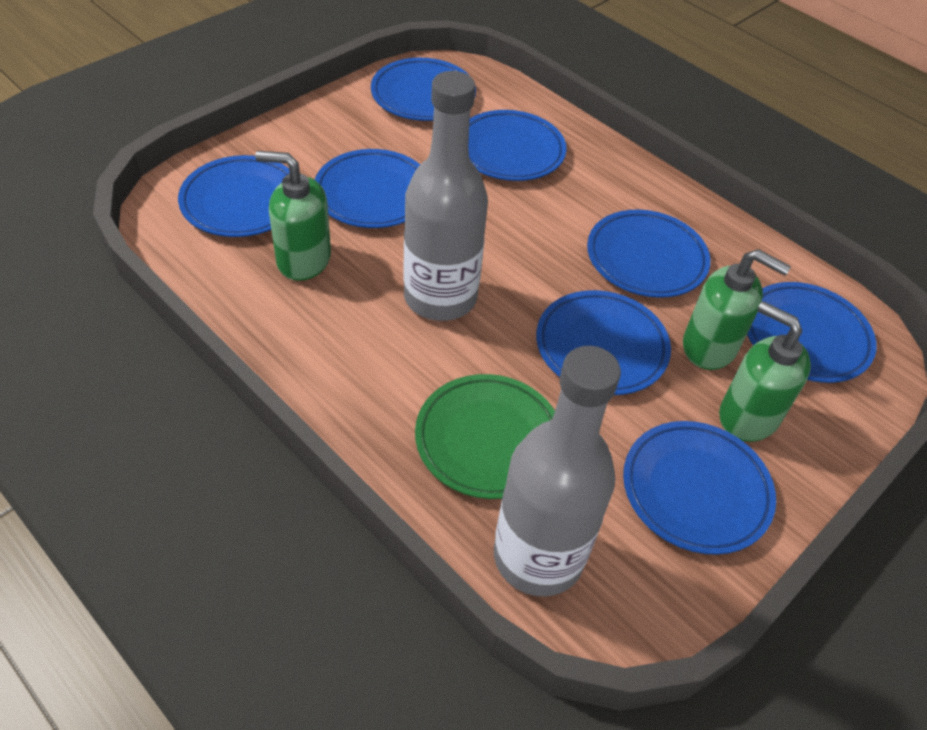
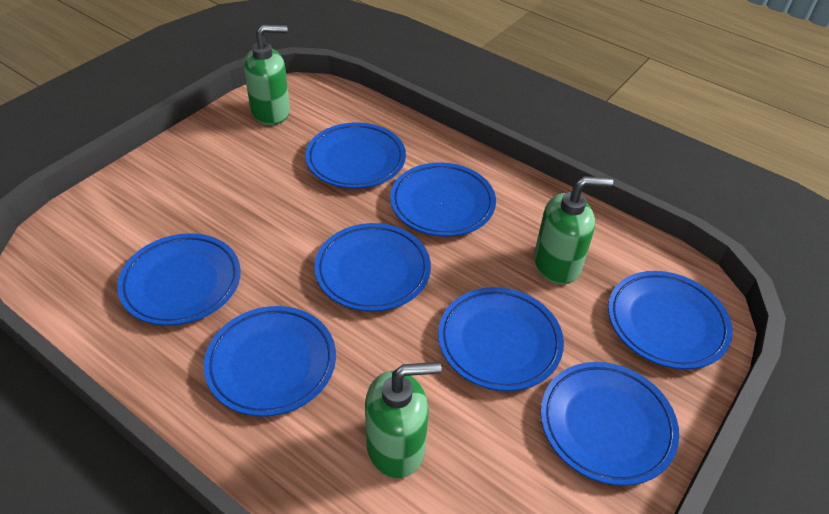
green plate: 1 -> 0
grey bottle: 2 -> 0

